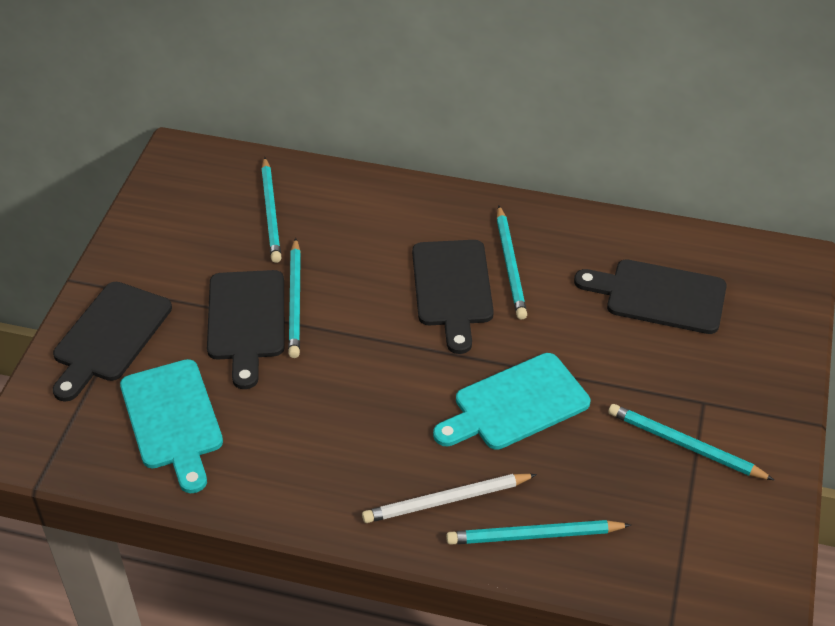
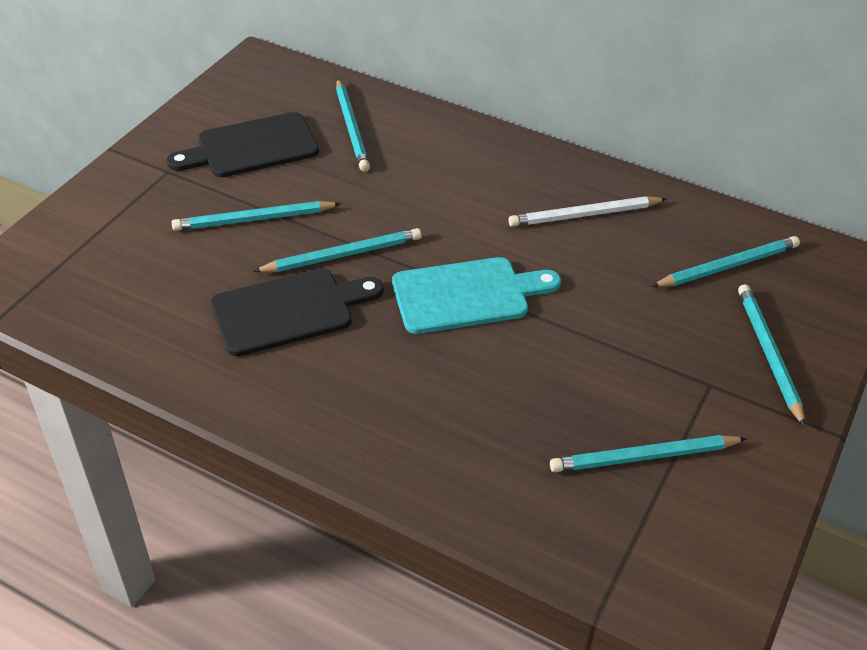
black cutting board: 4 -> 2
turquoise cutting board: 2 -> 1
turquoise pencil: 5 -> 6

